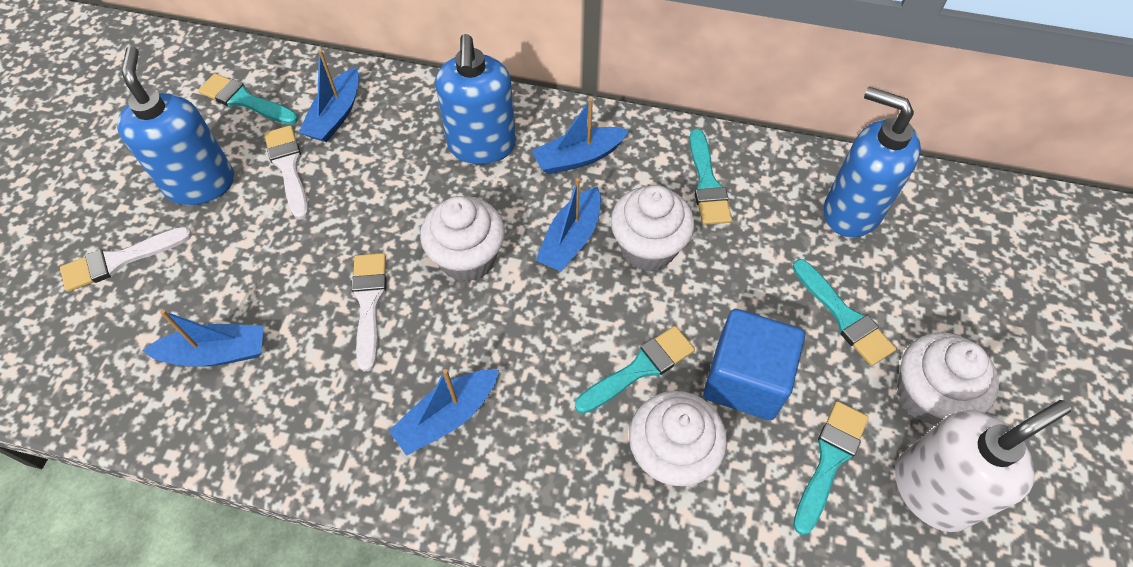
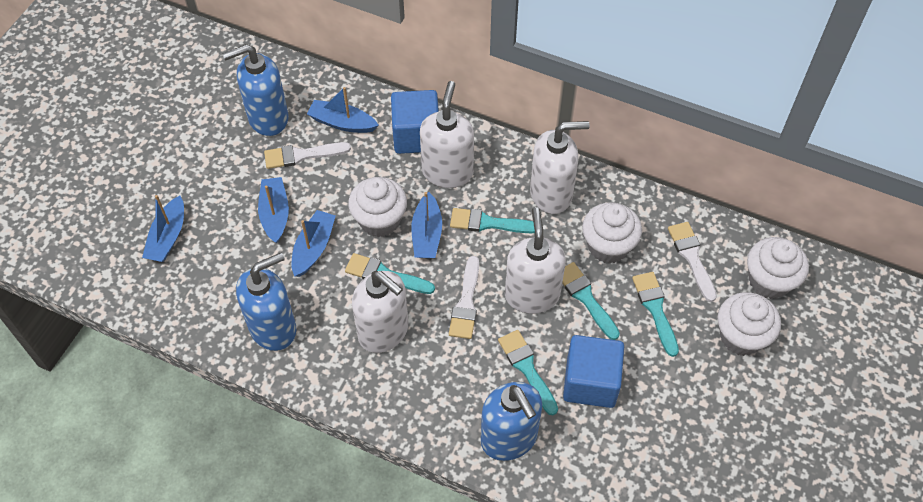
blue cube: 1 -> 2
white soap dispenser: 1 -> 4

